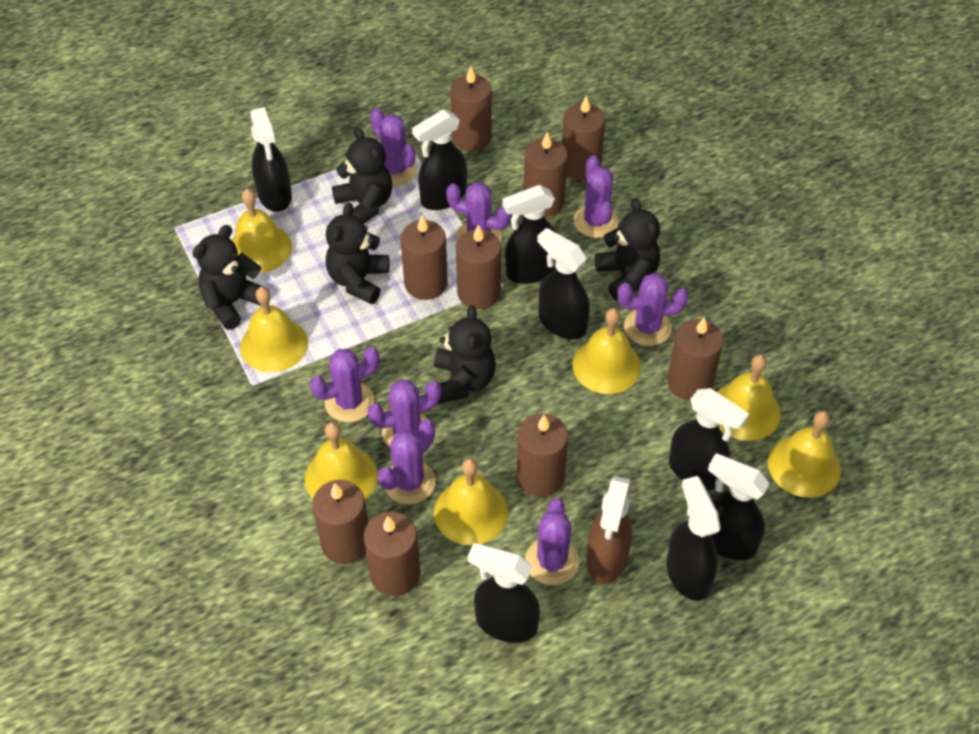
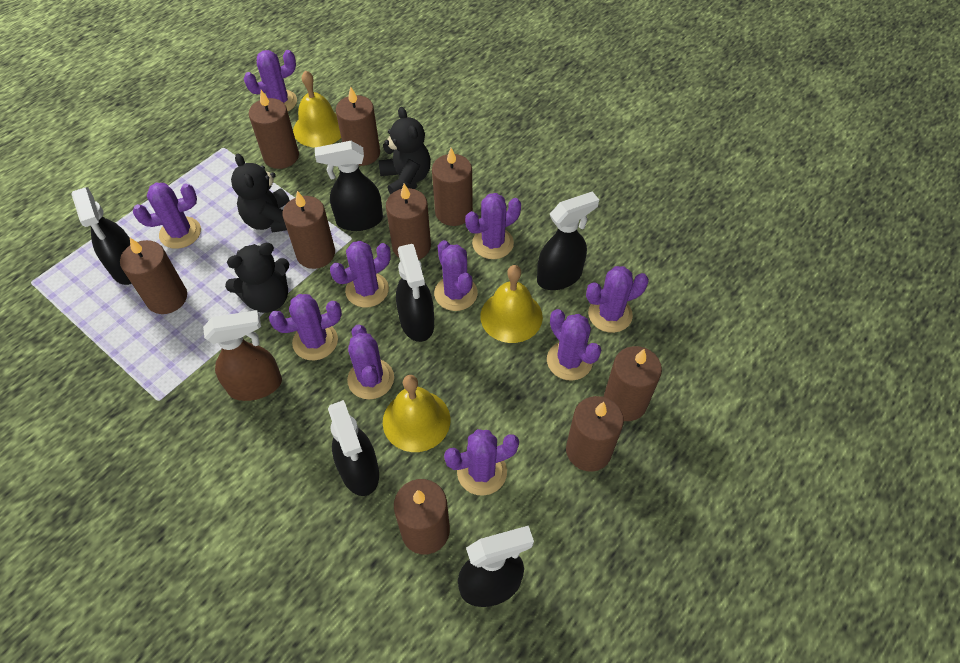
black spray bottle: 8 -> 6
black teddy bear: 5 -> 3
purple cactus: 8 -> 10
yellow bell: 7 -> 3

